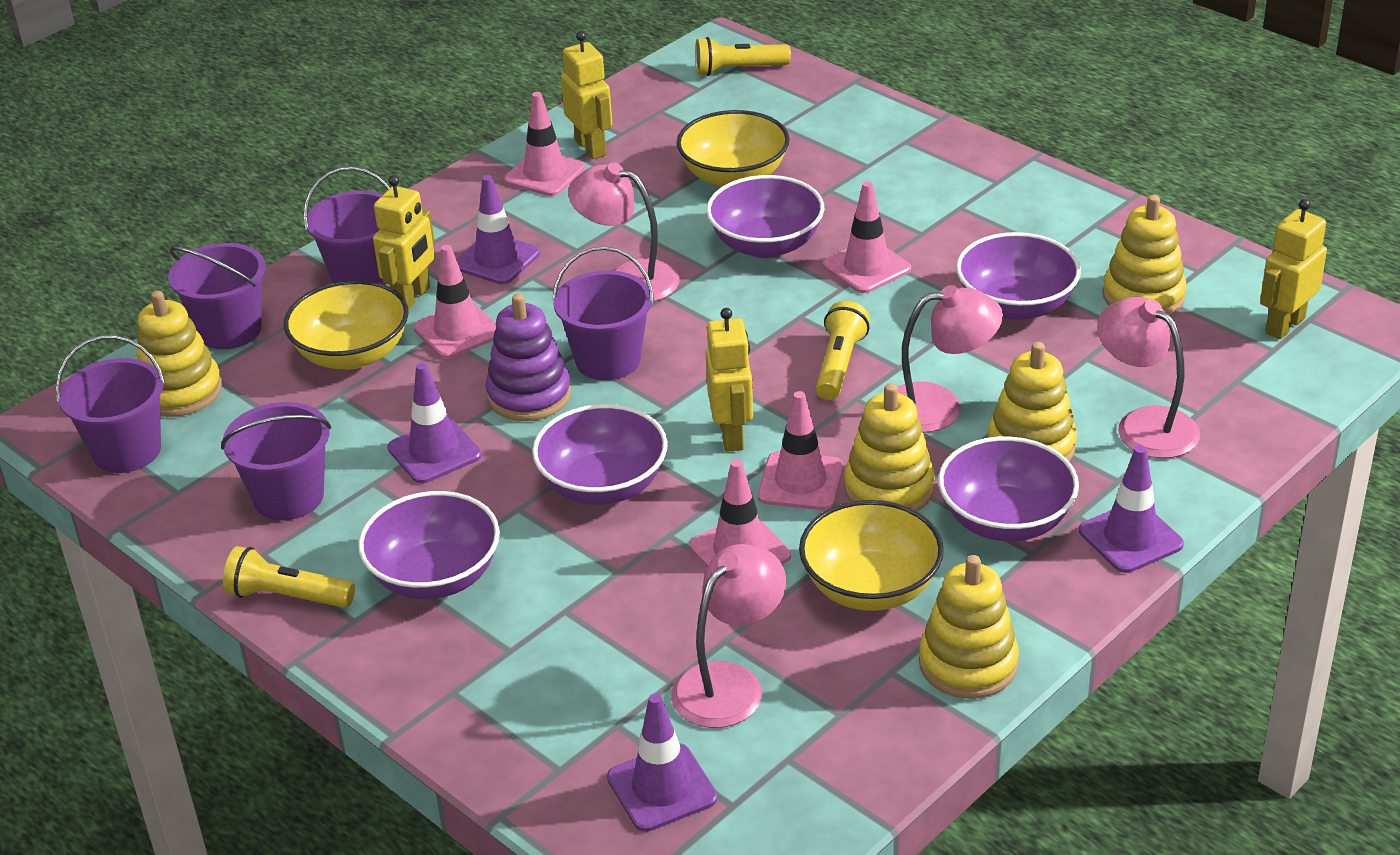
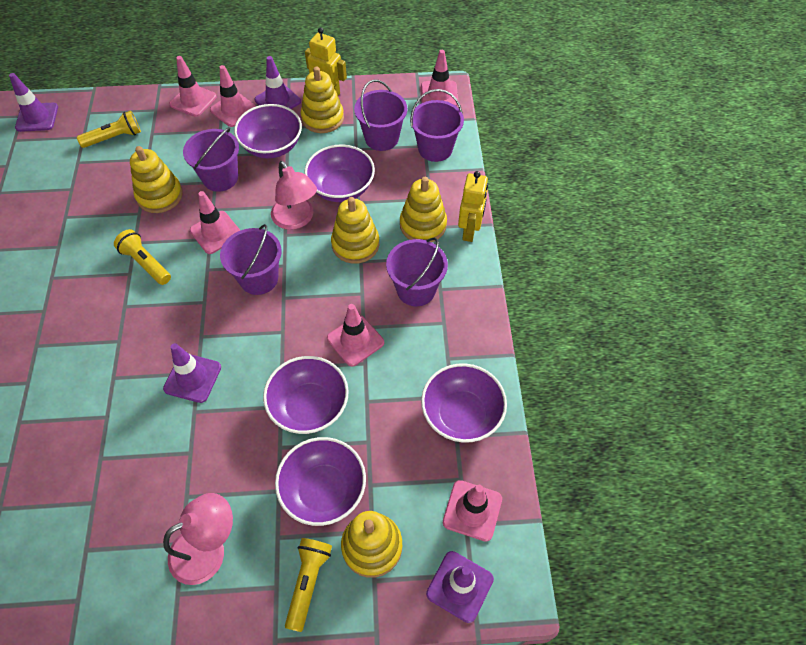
pink lamp: 4 -> 2
pink traffic cone: 5 -> 6
purple stacking toy: 1 -> 0
yellow bowl: 3 -> 0
yellow robot: 4 -> 2

